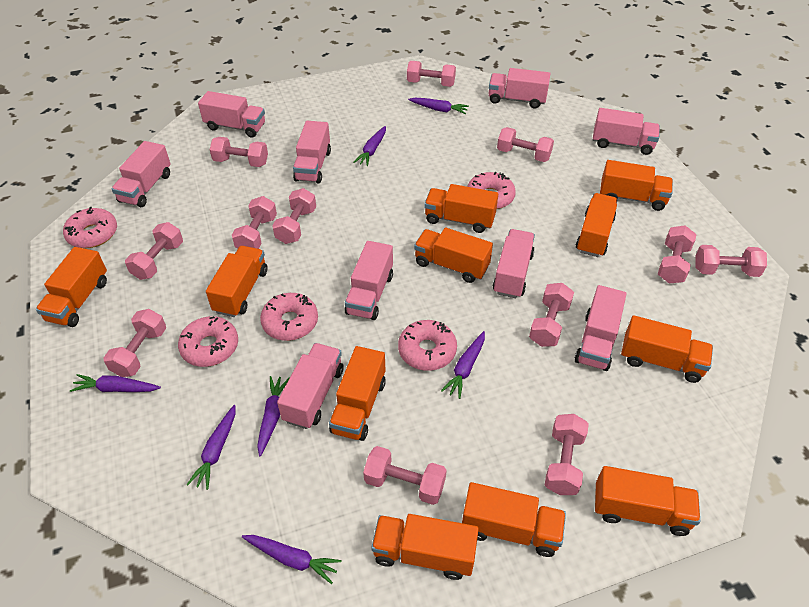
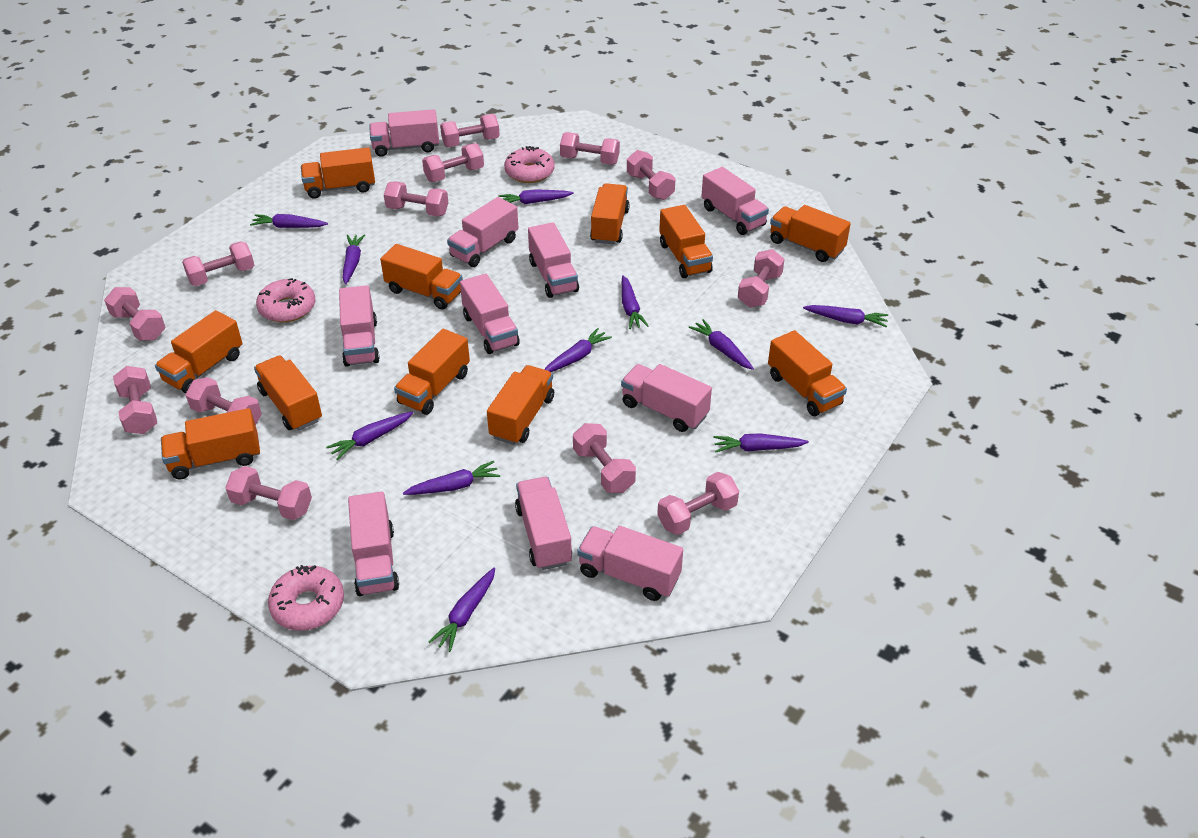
pink donut: 5 -> 3
pink dumbbell: 12 -> 13
pink truck: 9 -> 10
purple carrot: 7 -> 11

